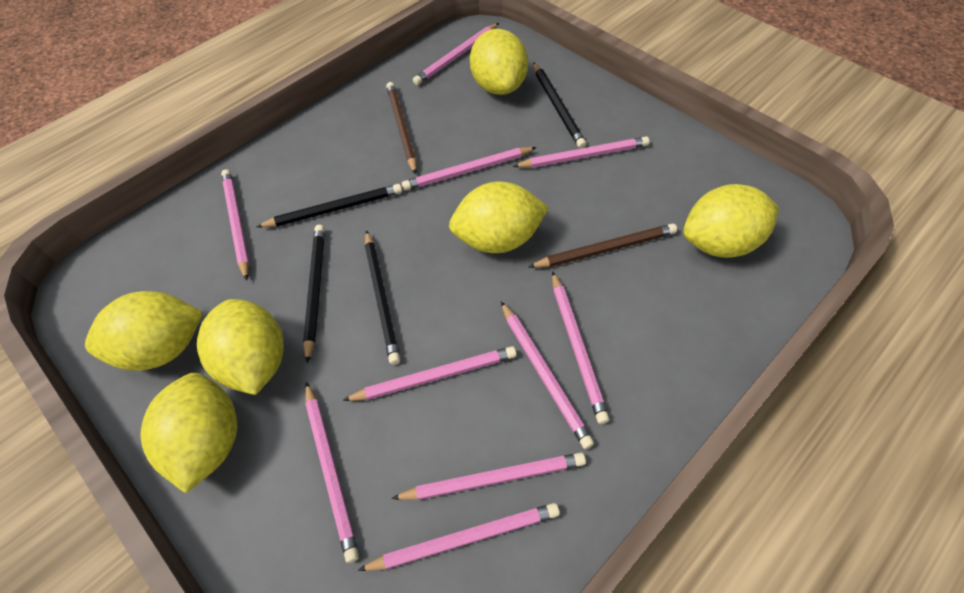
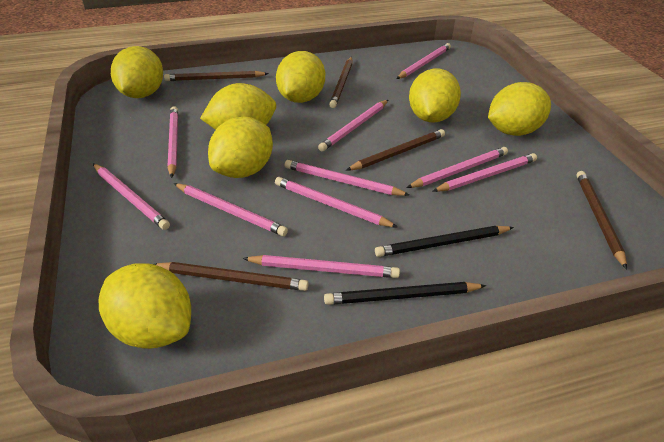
black pencil: 4 -> 2
brown pencil: 2 -> 5
yellow lemon: 6 -> 7

